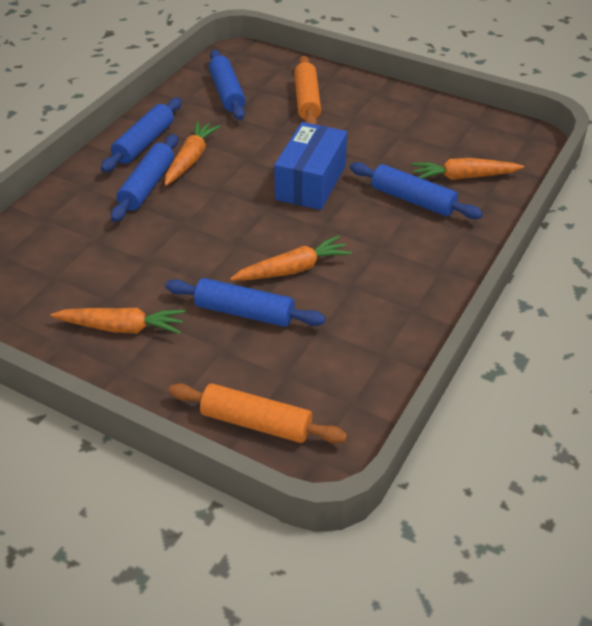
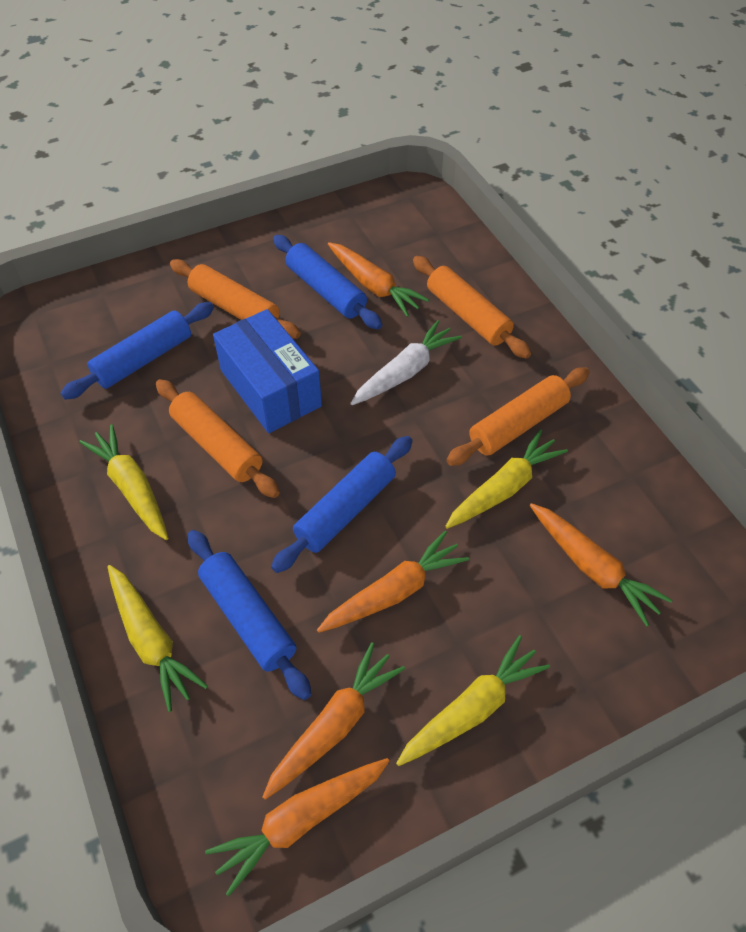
blue rolling pin: 5 -> 4
orange carrot: 4 -> 5
orange rolling pin: 2 -> 4
white carrot: 0 -> 1
yellow carrot: 0 -> 4

